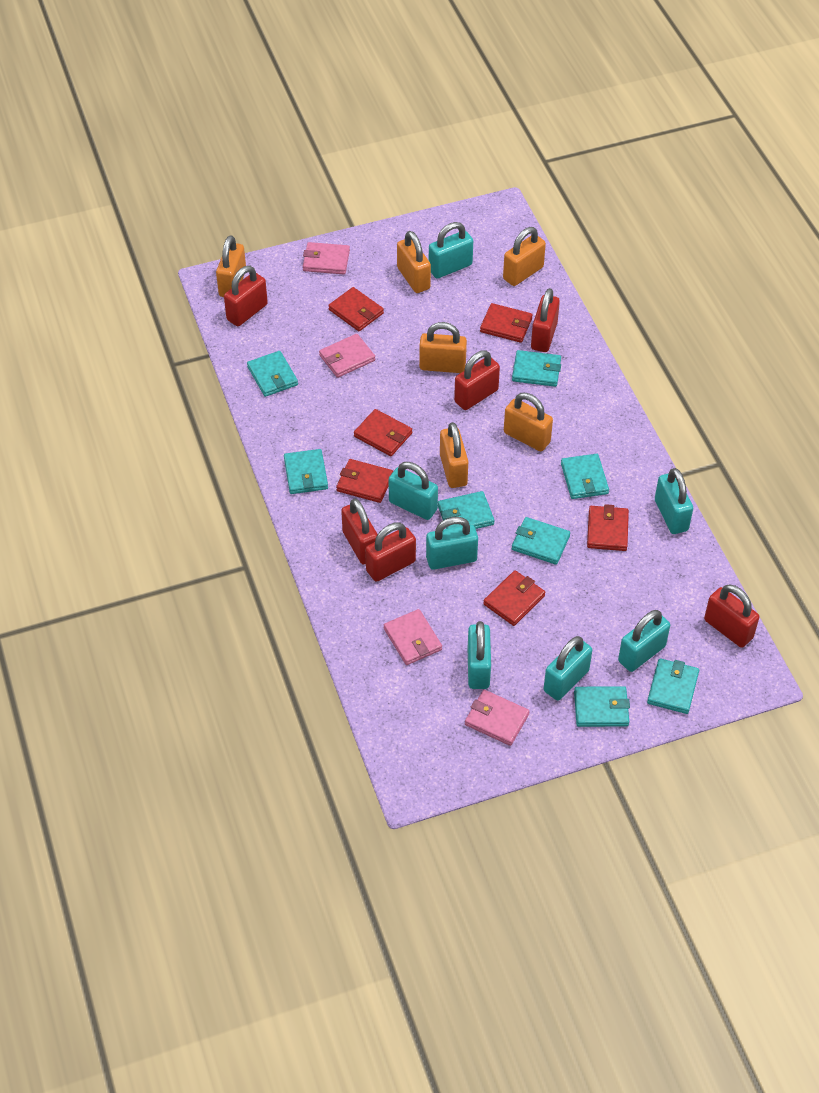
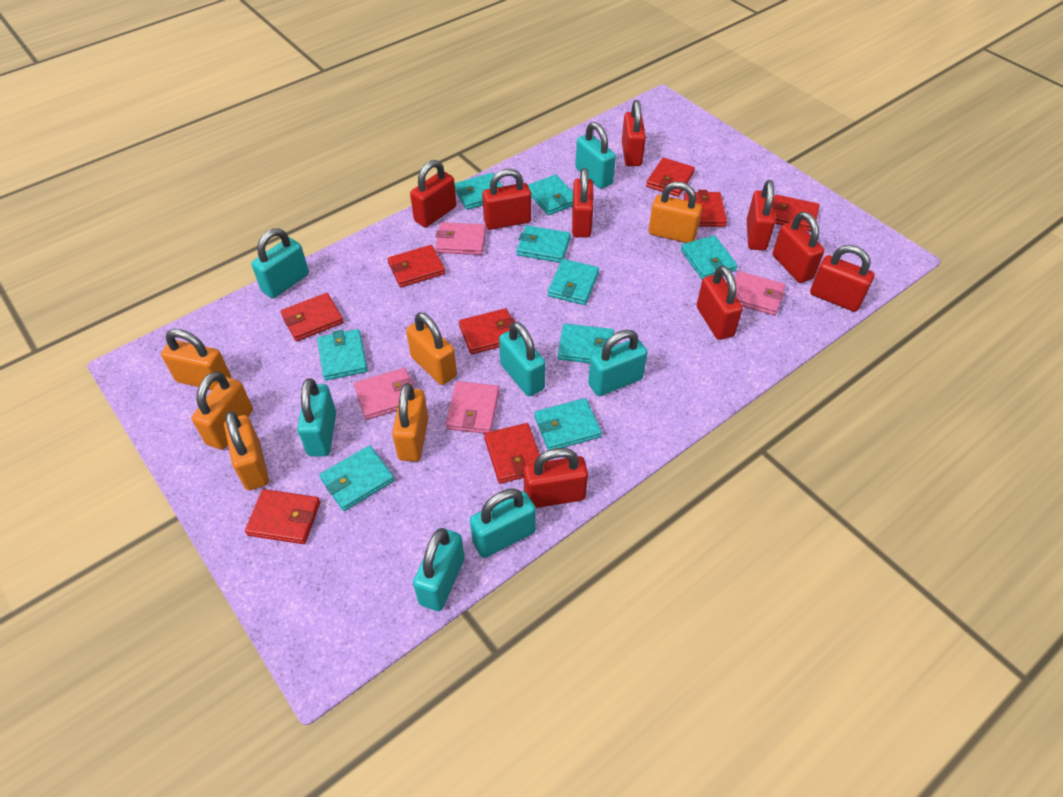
red padlock: 6 -> 9
red wallet: 6 -> 8
turquoise wallet: 8 -> 9

